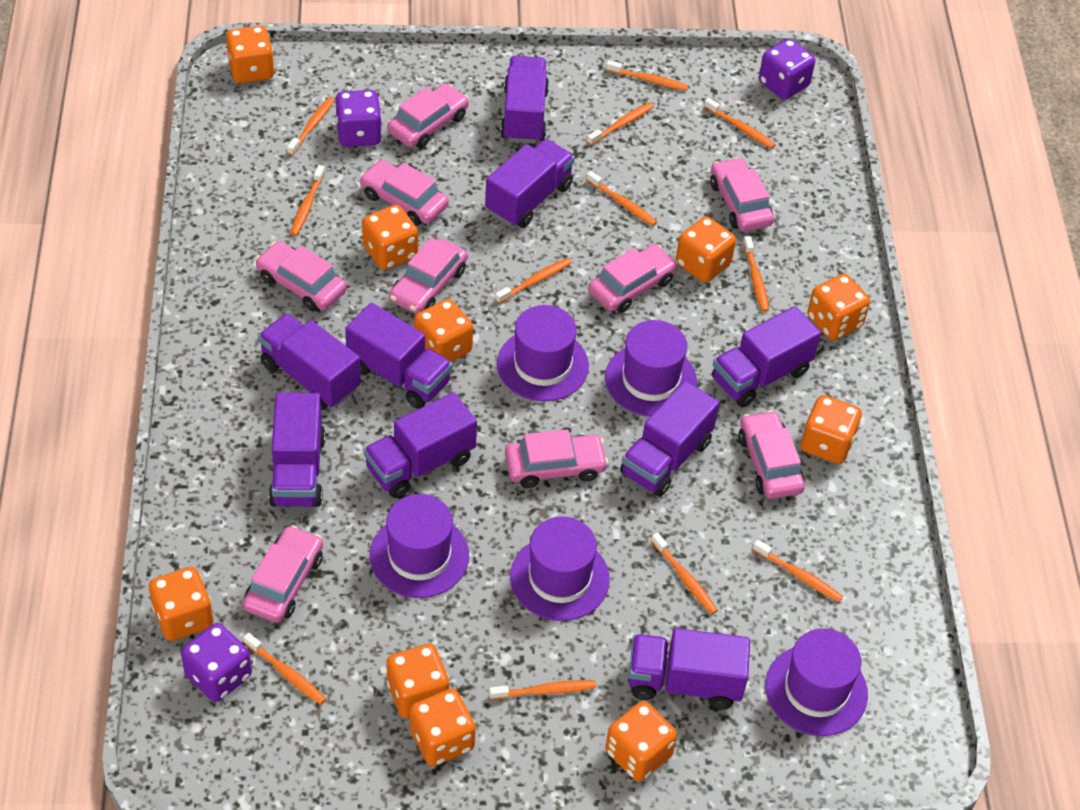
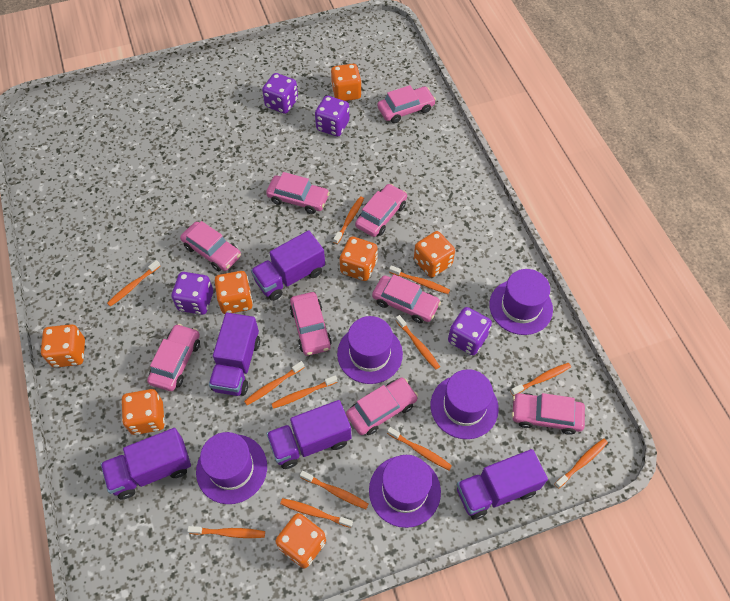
orange dice: 10 -> 7
purple dice: 3 -> 4
purple truck: 9 -> 5

